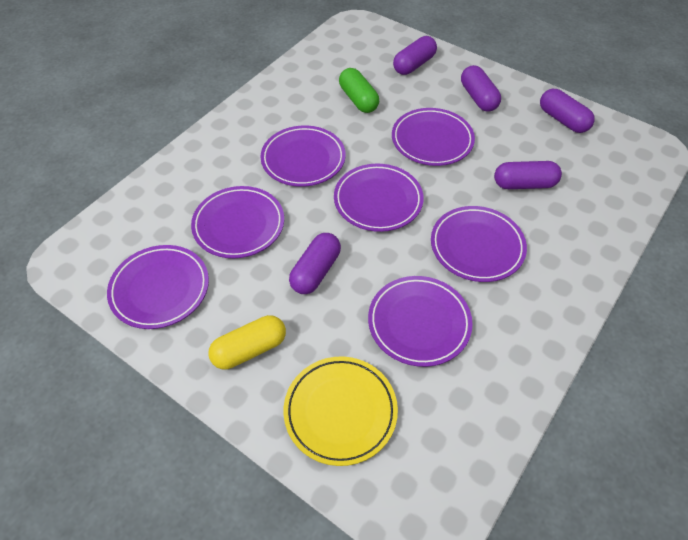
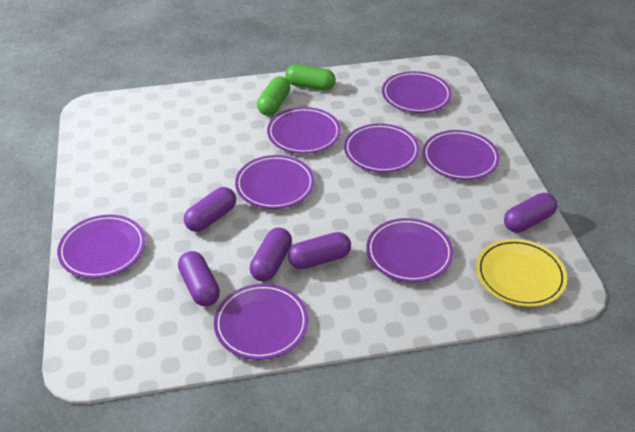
green capsule: 1 -> 2
purple plate: 7 -> 8
yellow capsule: 1 -> 0

